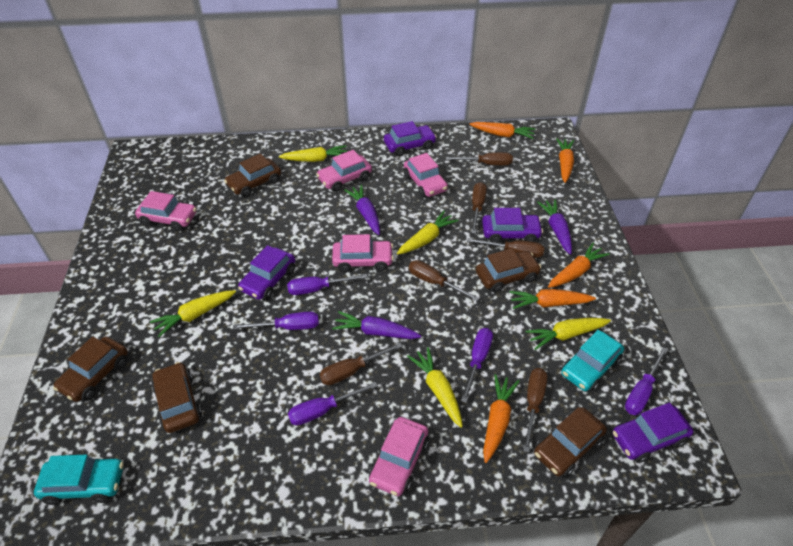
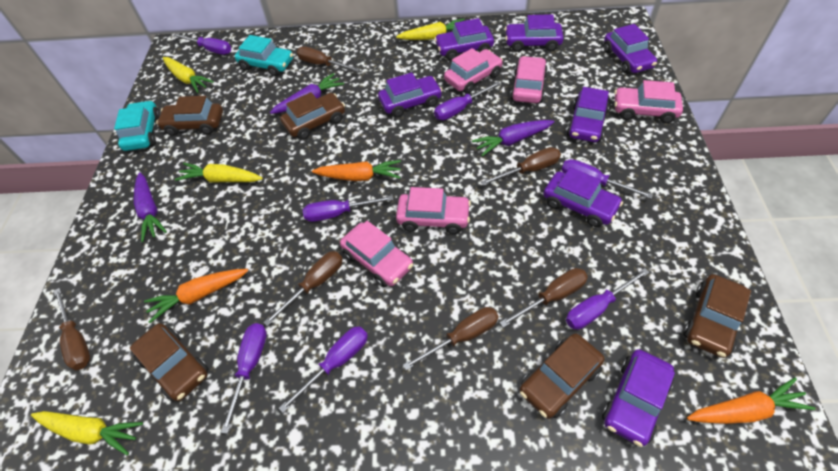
orange carrot: 5 -> 3
purple car: 4 -> 7
purple screwdriver: 5 -> 7
yellow carrot: 5 -> 4

